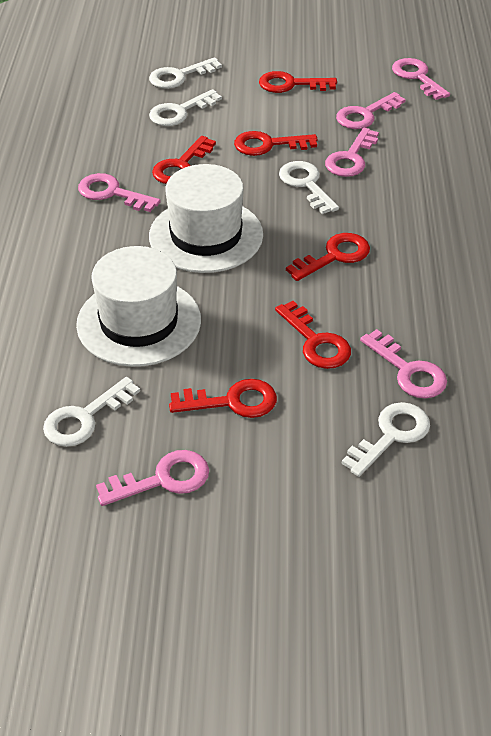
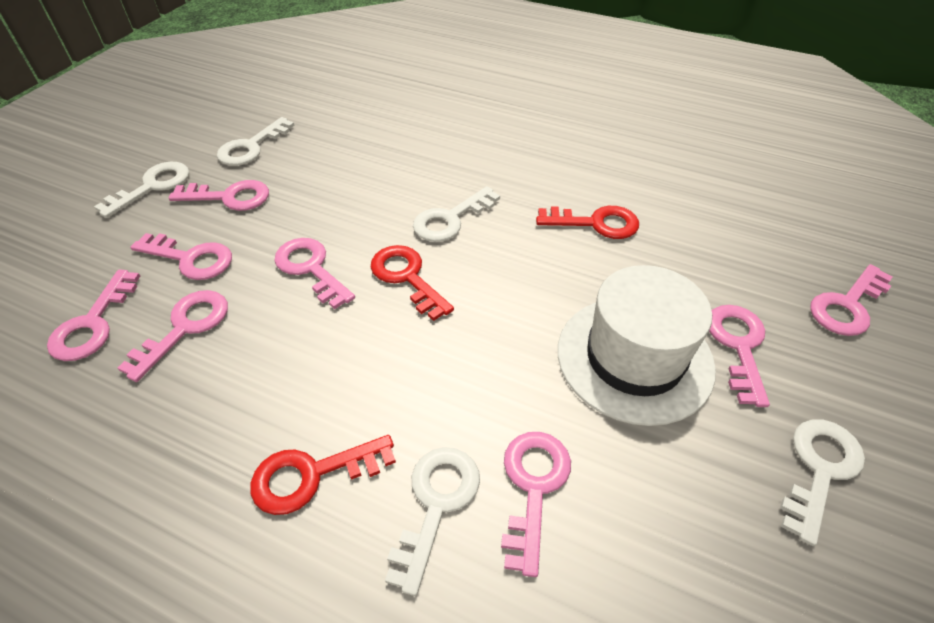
pink key: 6 -> 8
red key: 6 -> 3
white hat: 2 -> 1

